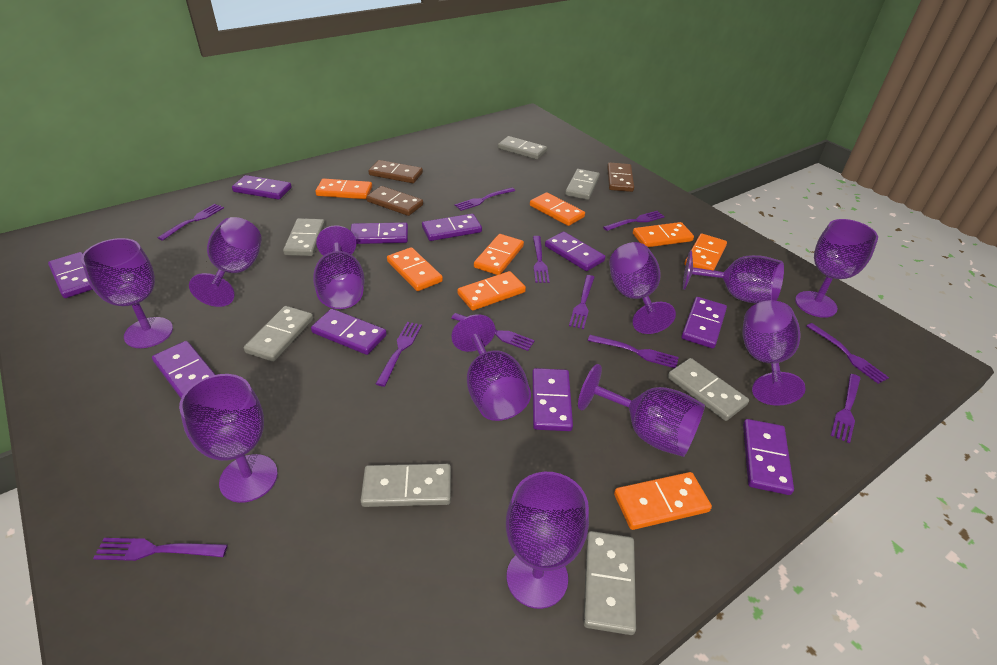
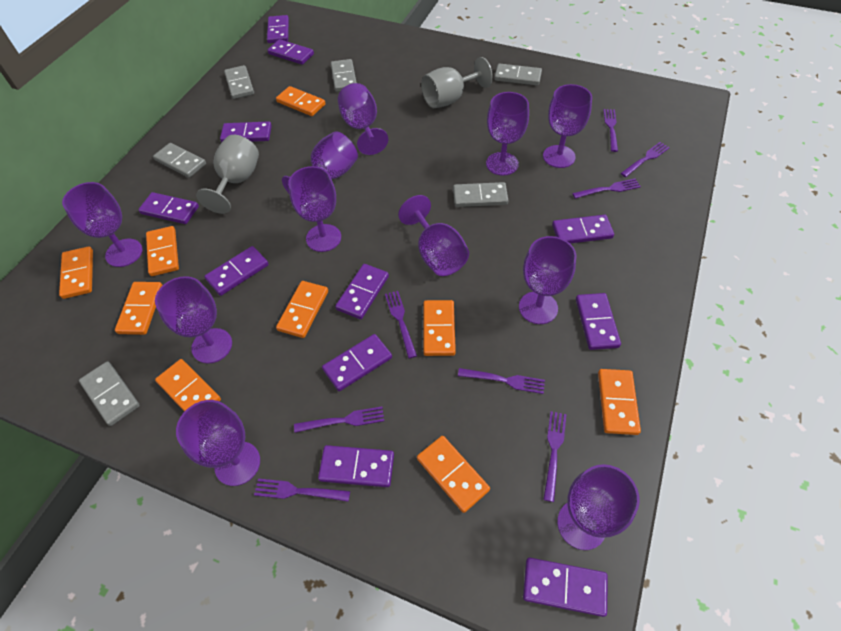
brown domino: 3 -> 0
grey domino: 7 -> 6
grey goblet: 0 -> 2
orange domino: 8 -> 9
purple domino: 10 -> 11
purple fork: 11 -> 8

